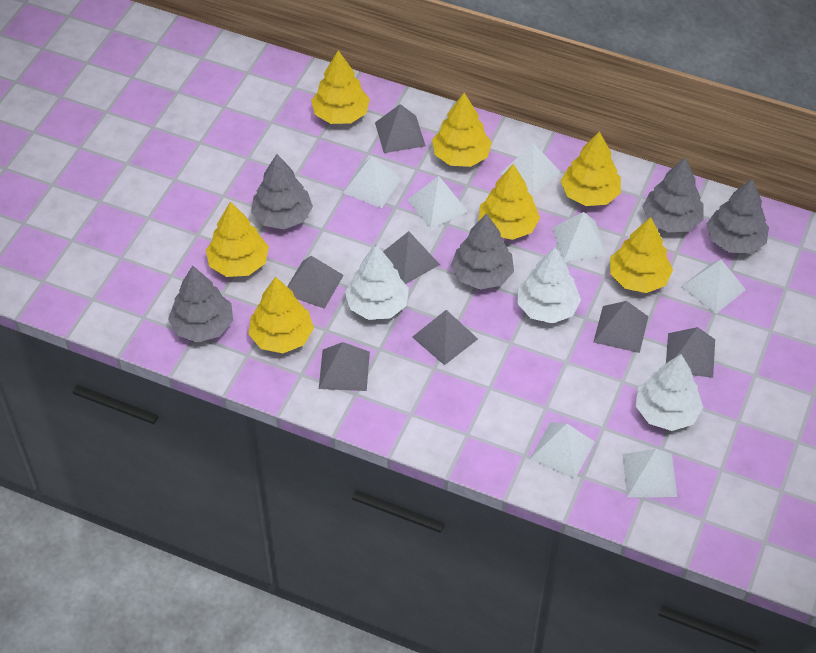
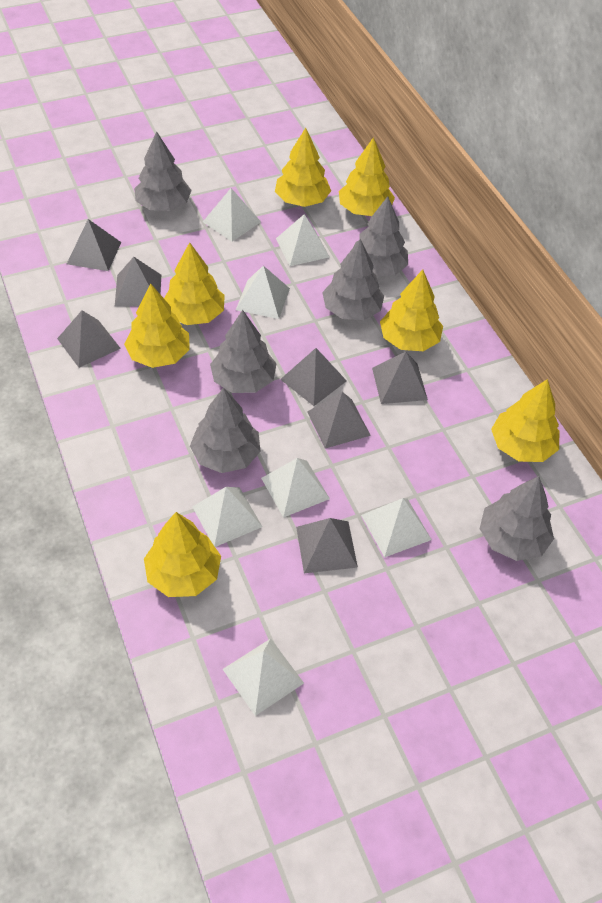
grey tree: 5 -> 6
white tree: 3 -> 0

